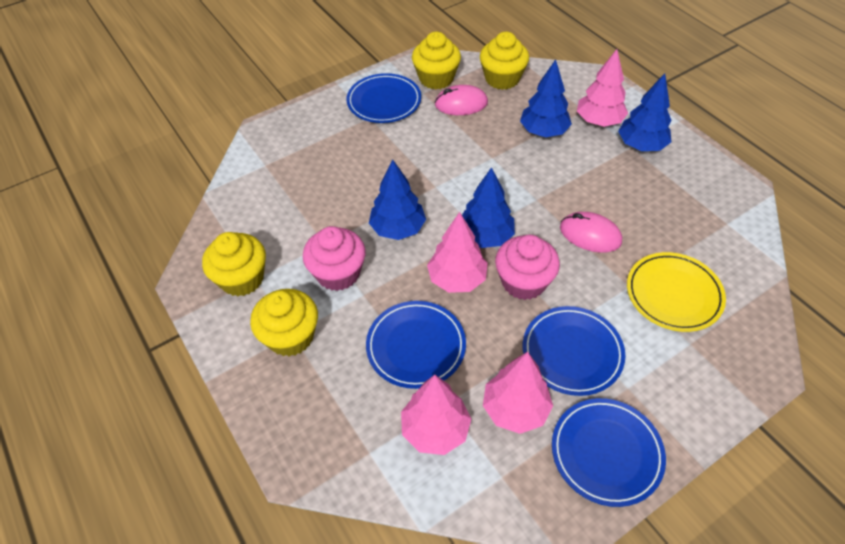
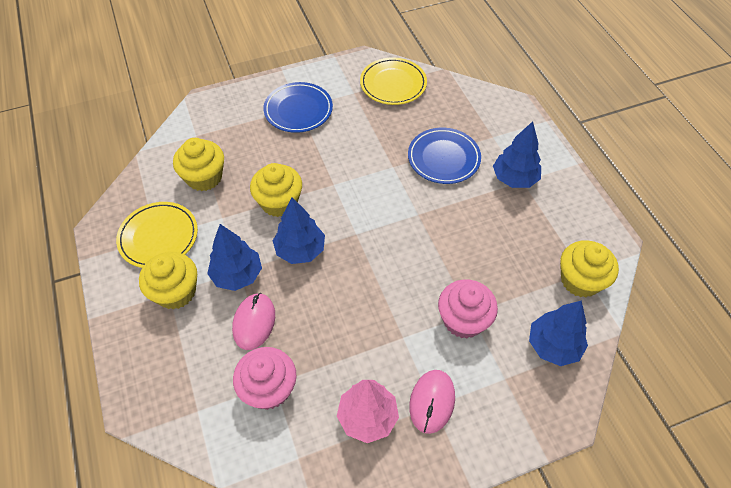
blue plate: 4 -> 2
pink tree: 4 -> 1
yellow plate: 1 -> 2

